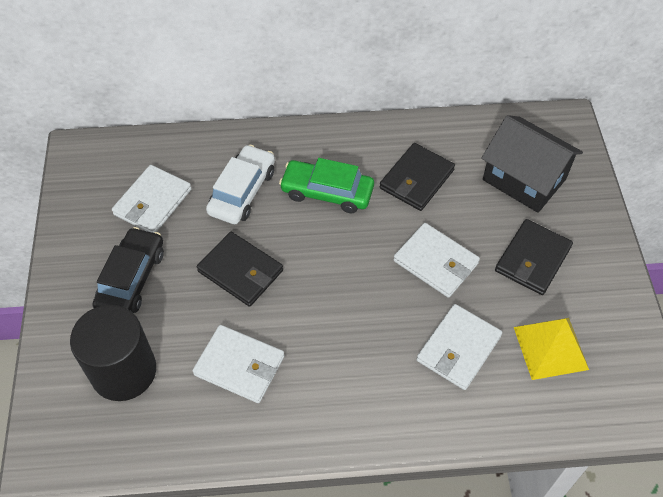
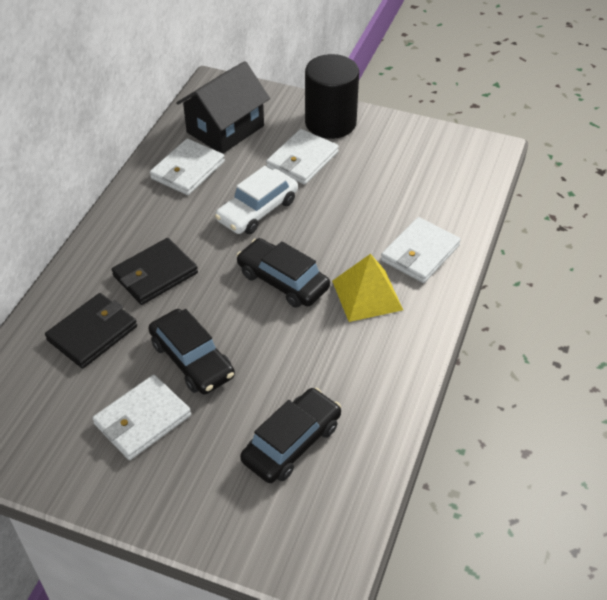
black car: 1 -> 3
black wallet: 3 -> 2
green car: 1 -> 0

